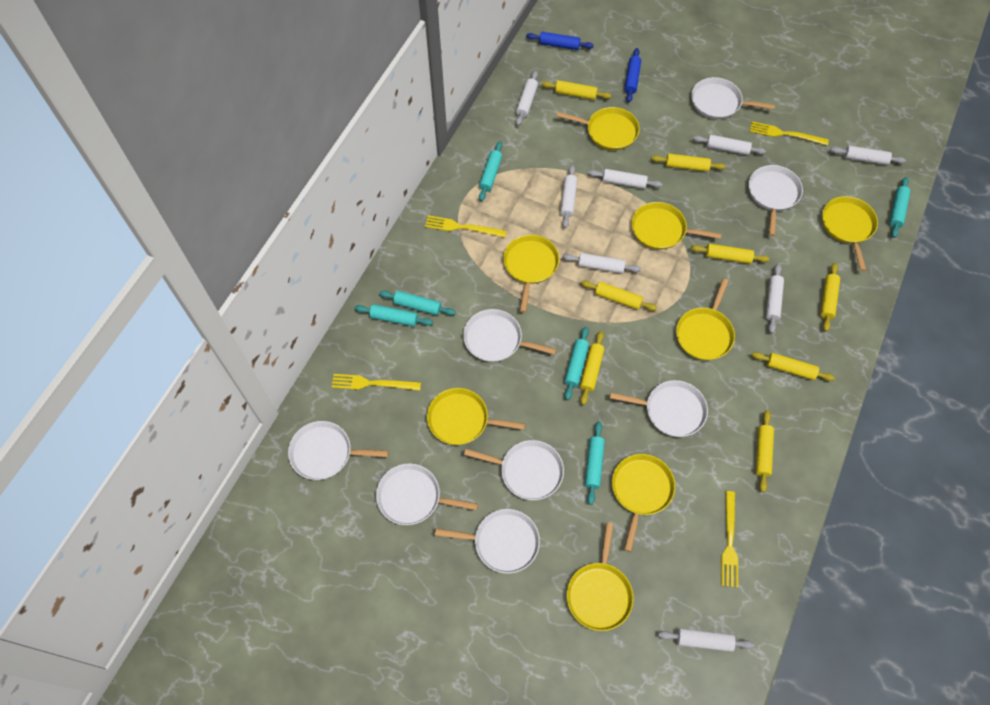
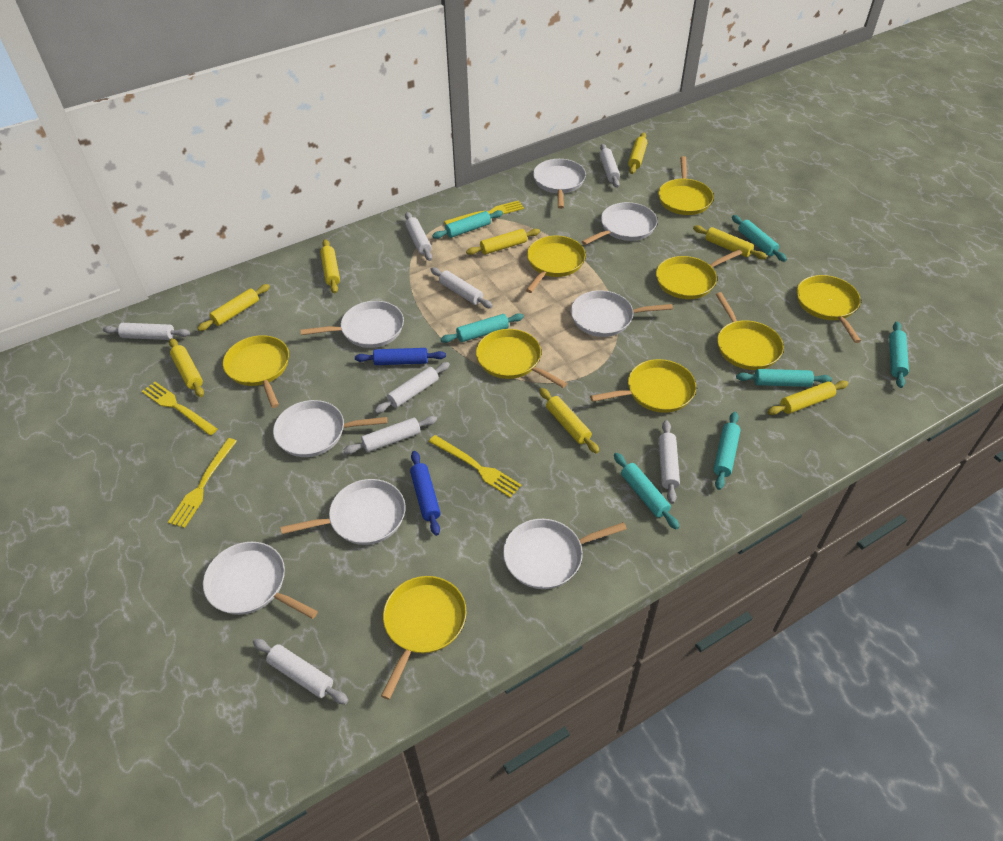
turquoise rolling pin: 6 -> 7
yellow pan: 8 -> 9

